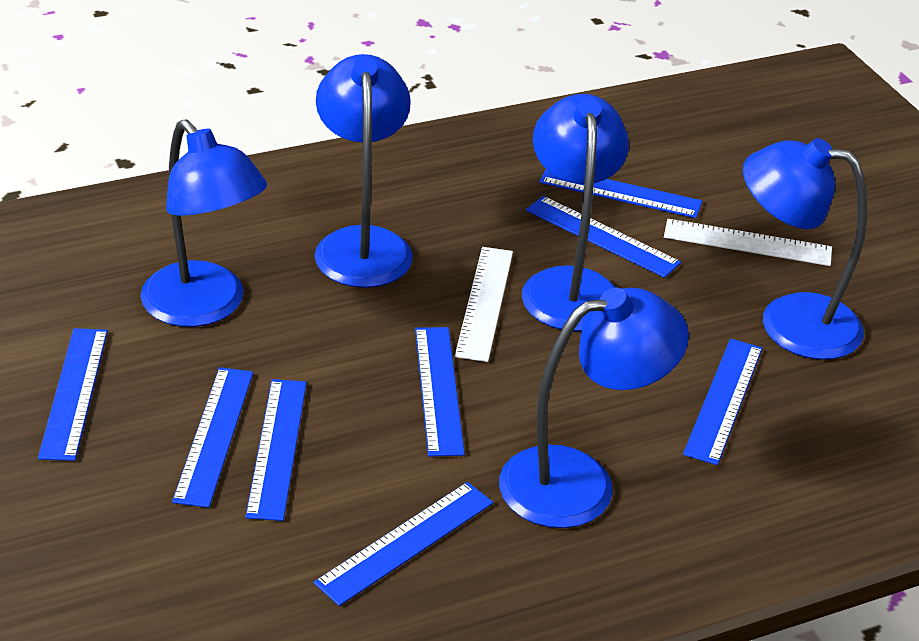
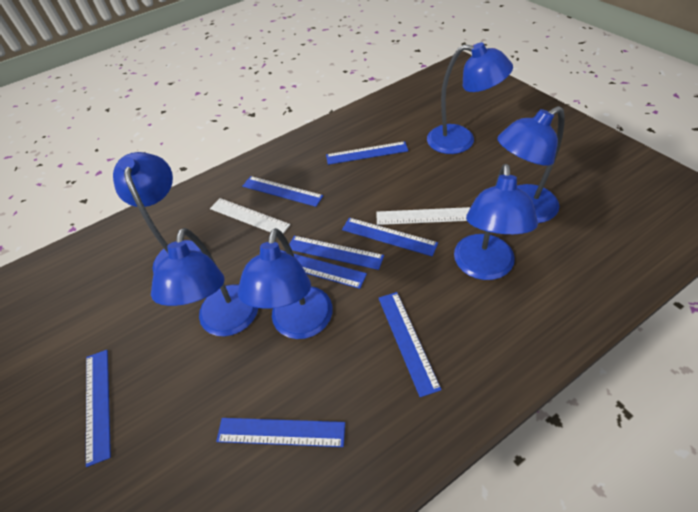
blue lamp: 5 -> 6

